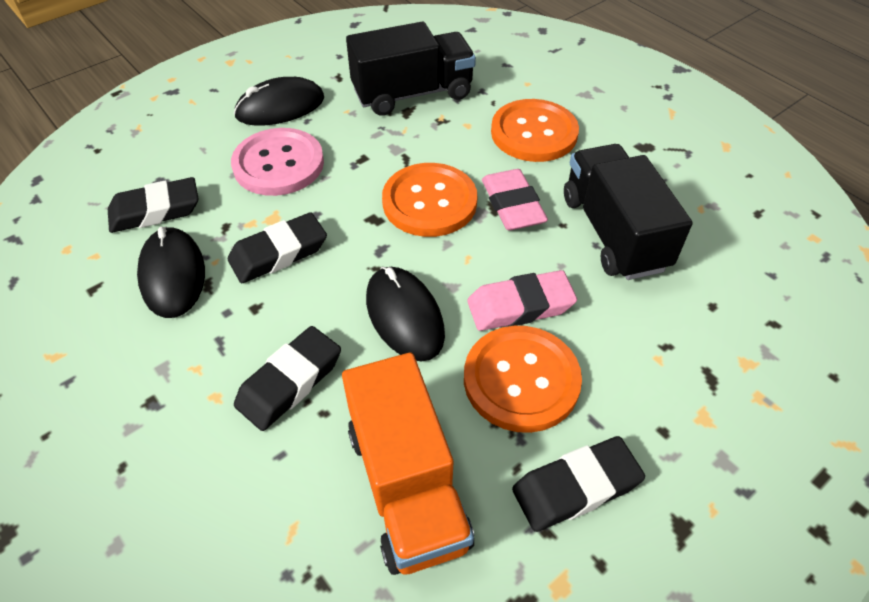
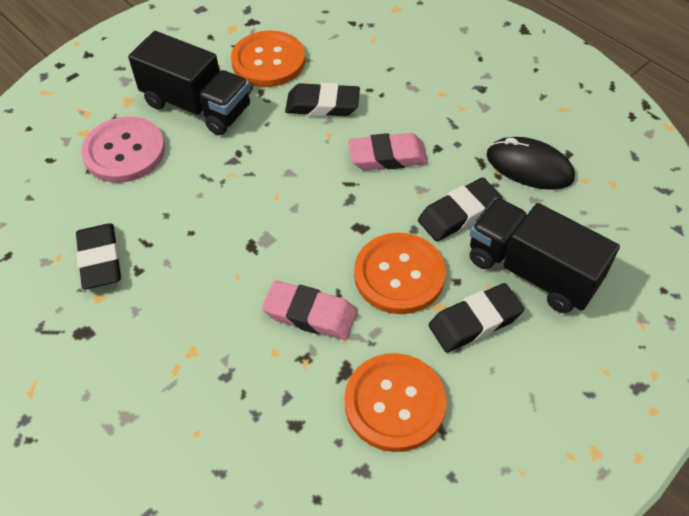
black mouse: 3 -> 1
orange truck: 1 -> 0

